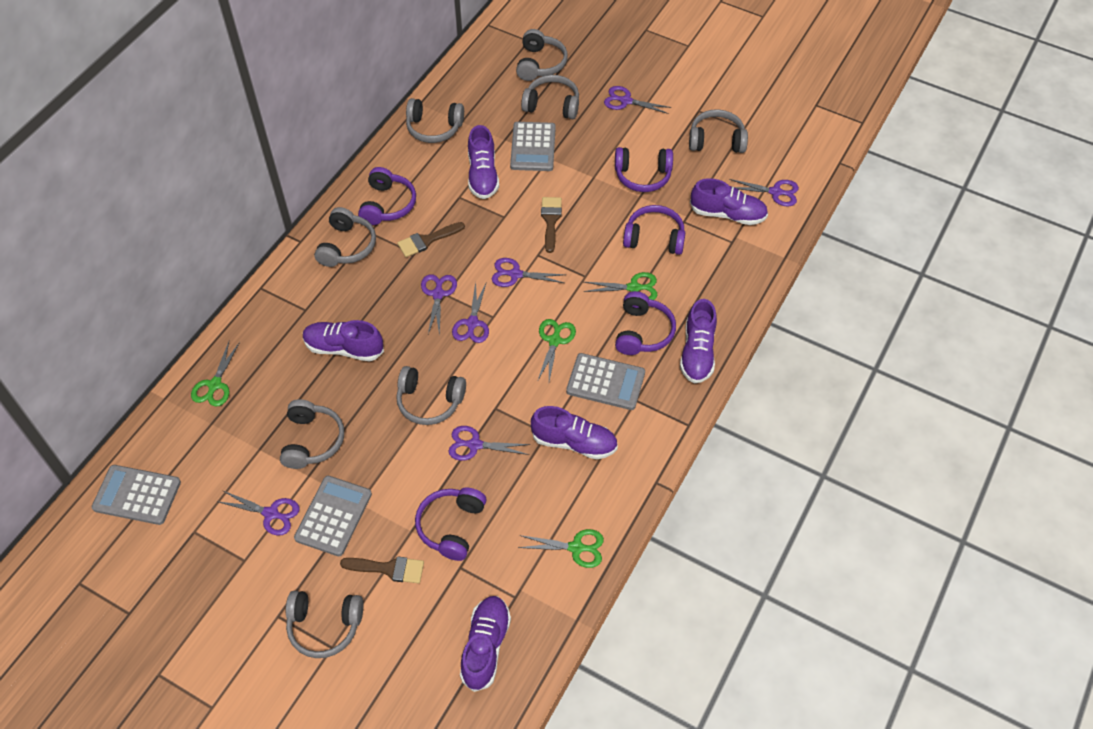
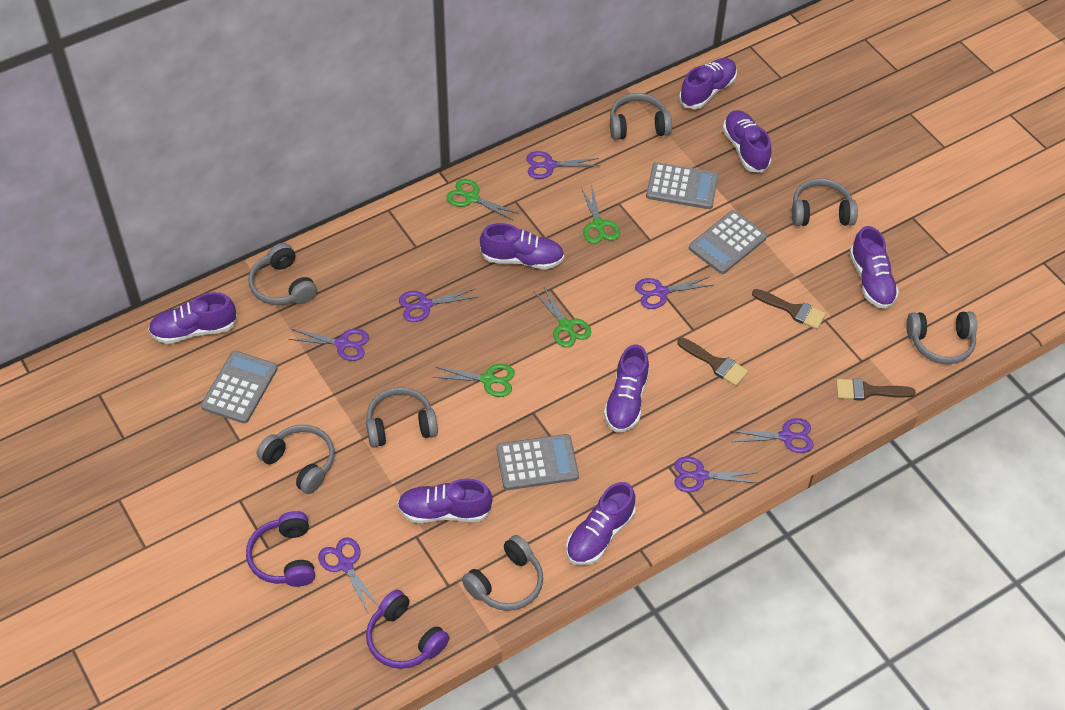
grey headphones: 8 -> 7
purple headphones: 5 -> 2
purple shoe: 6 -> 8

